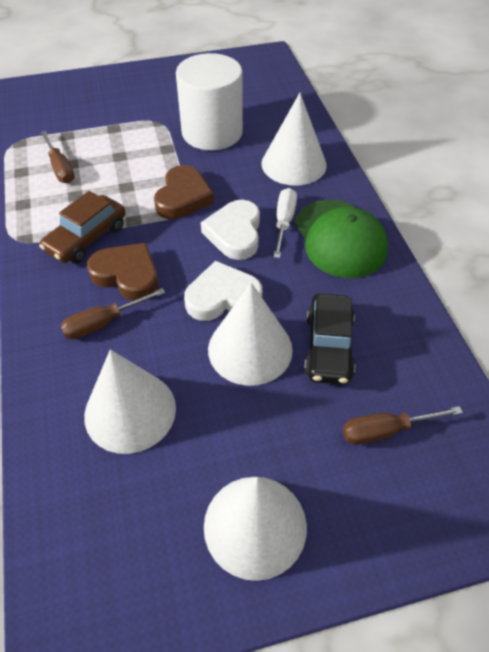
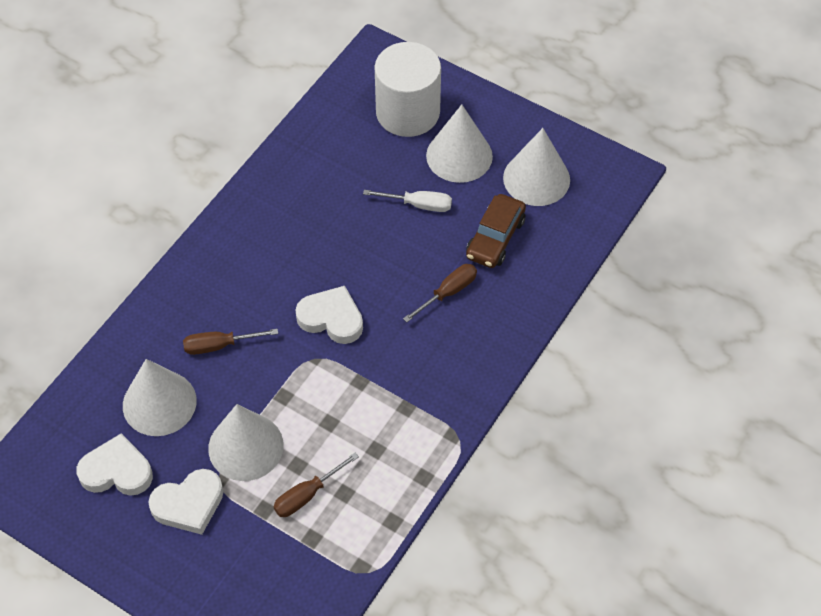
black car: 1 -> 0
brown heart: 2 -> 0
green cap: 1 -> 0
white heart: 2 -> 3

